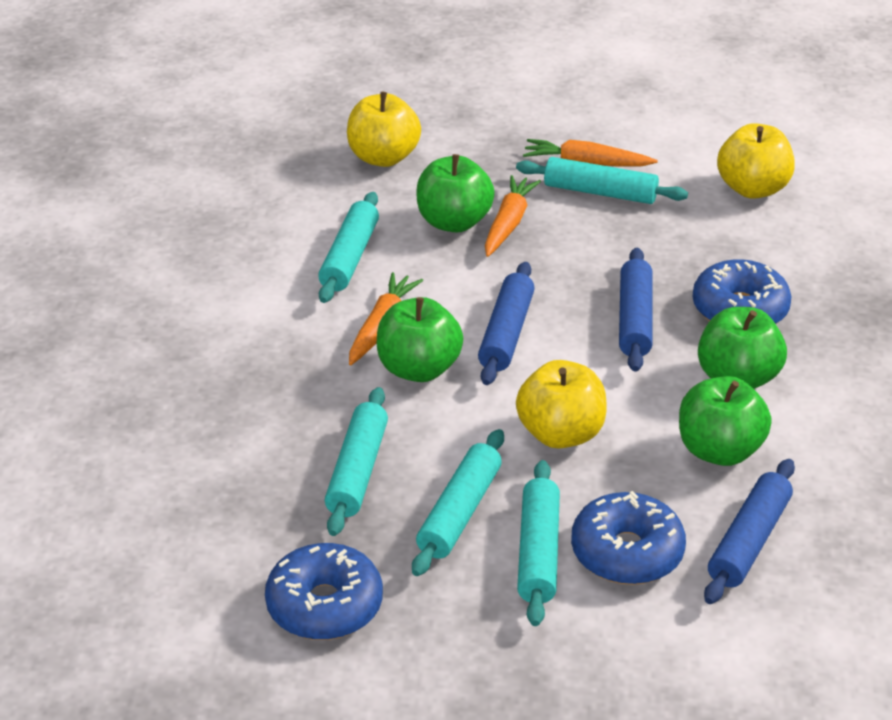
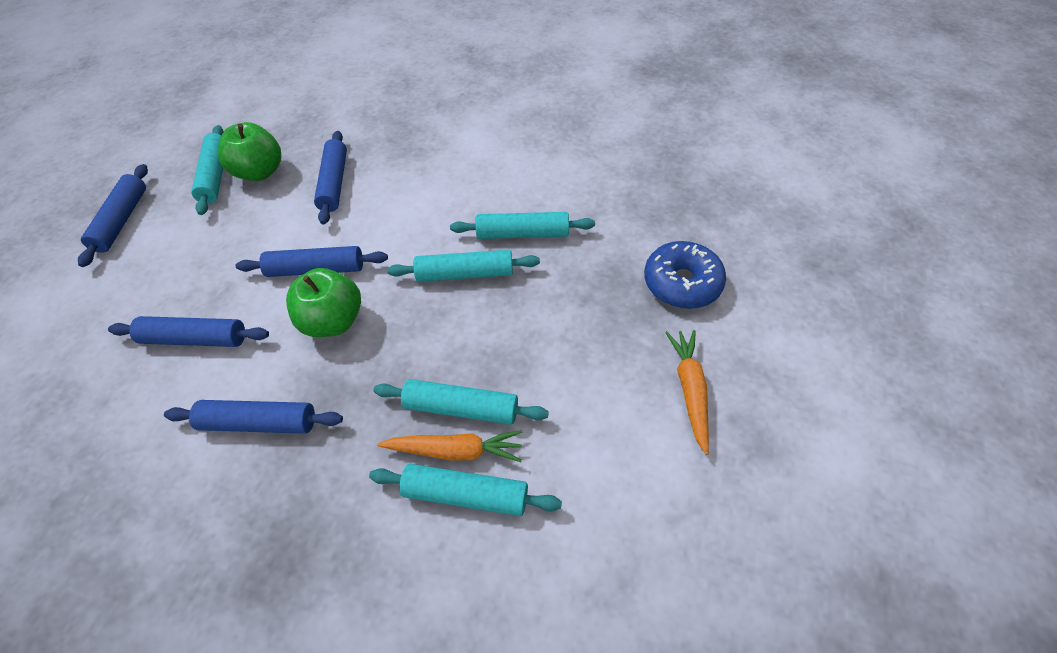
blue donut: 3 -> 1
blue rolling pin: 3 -> 5
green apple: 4 -> 2
orange carrot: 3 -> 2
yellow apple: 3 -> 0

